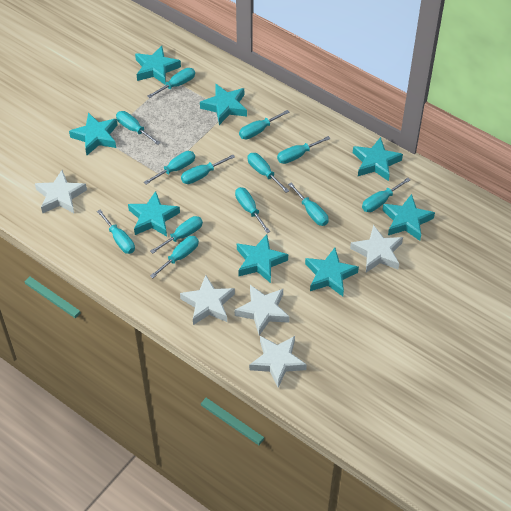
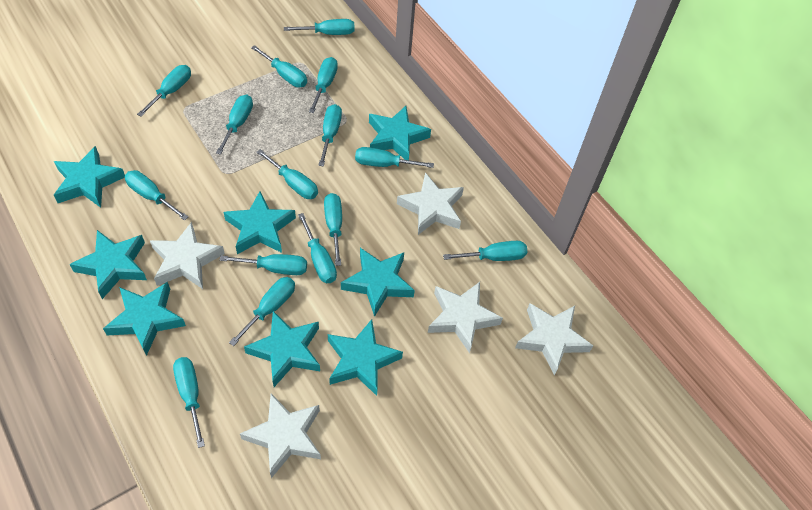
turquoise screwdriver: 13 -> 15

